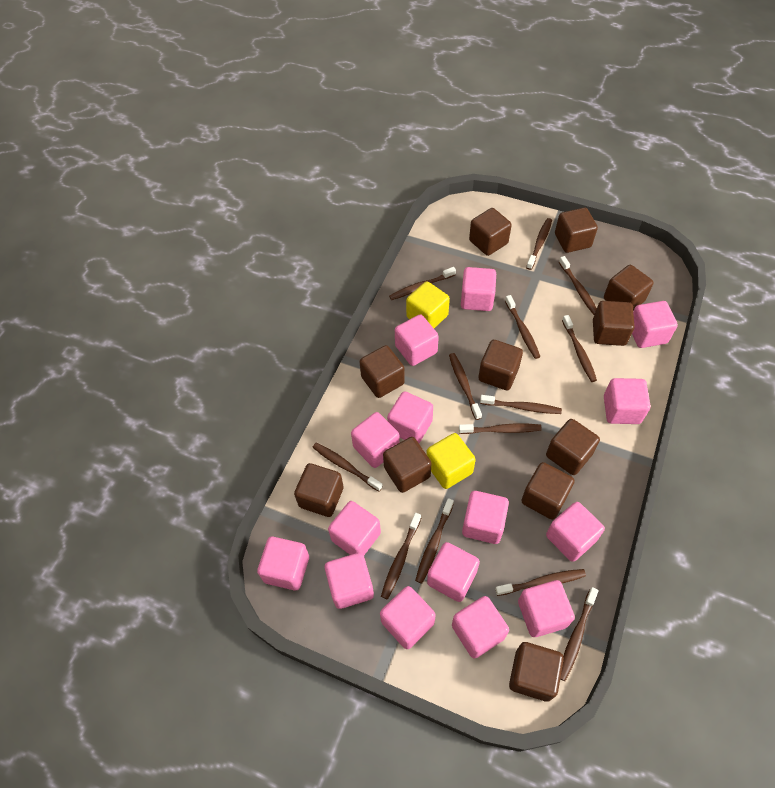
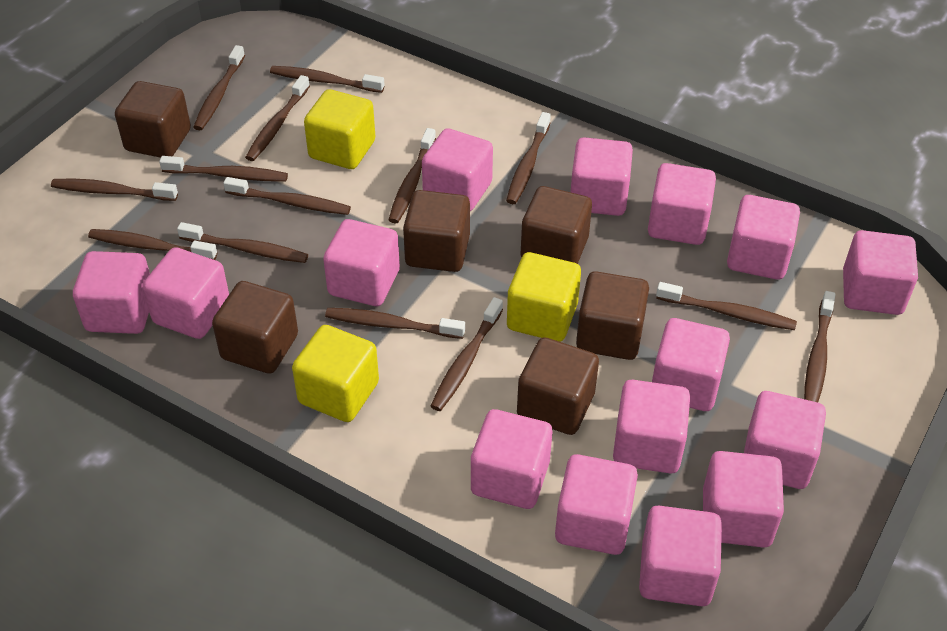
brown cube: 11 -> 6
brown toothbrush: 13 -> 14
yellow cube: 2 -> 3

